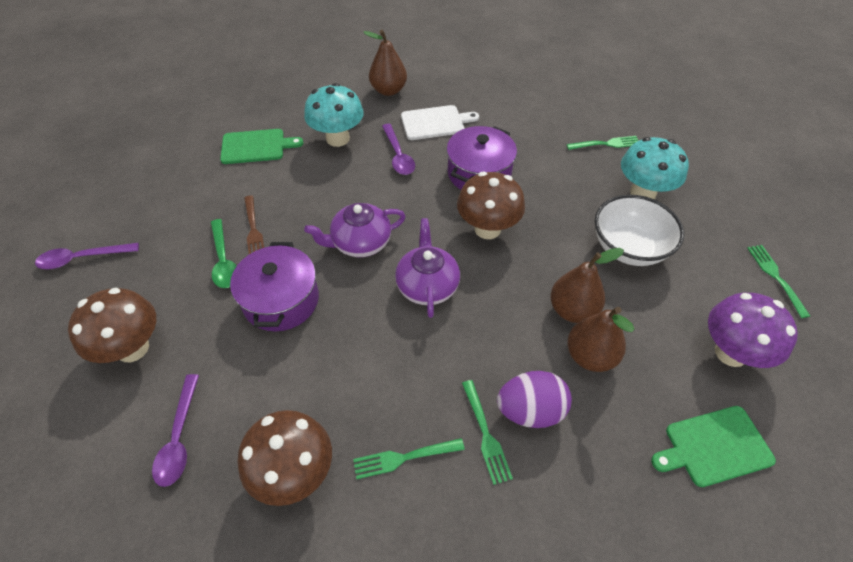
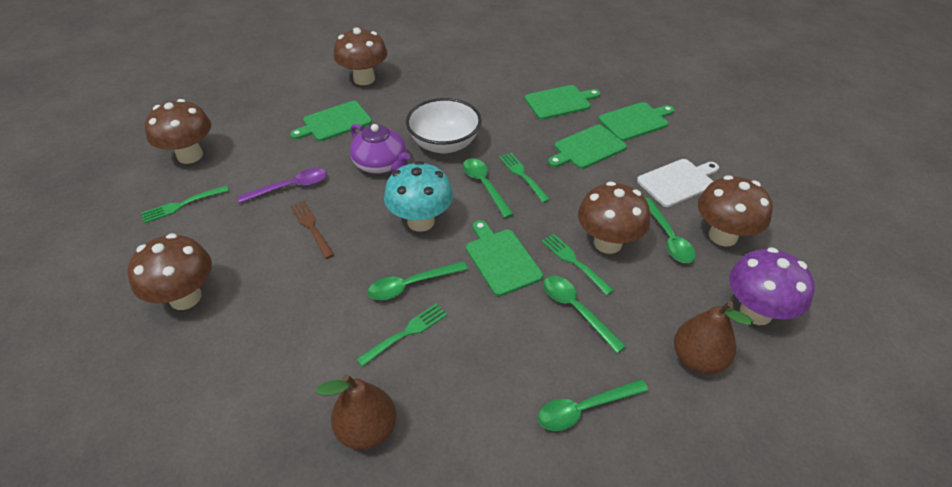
brown mushroom: 3 -> 5
brown pear: 3 -> 2
green cutting board: 2 -> 5
green spoon: 1 -> 5
purple egg: 1 -> 0
purple pot: 2 -> 0
purple spoon: 3 -> 1
purple teapot: 2 -> 1
turquoise mushroom: 2 -> 1

